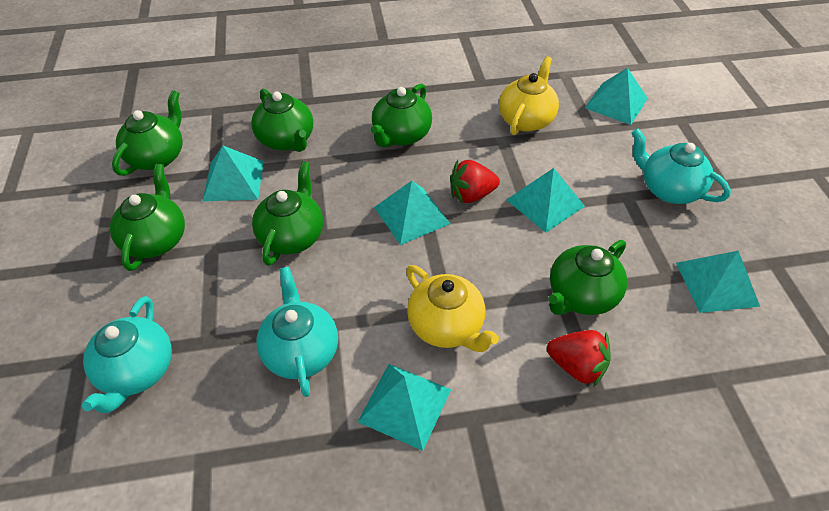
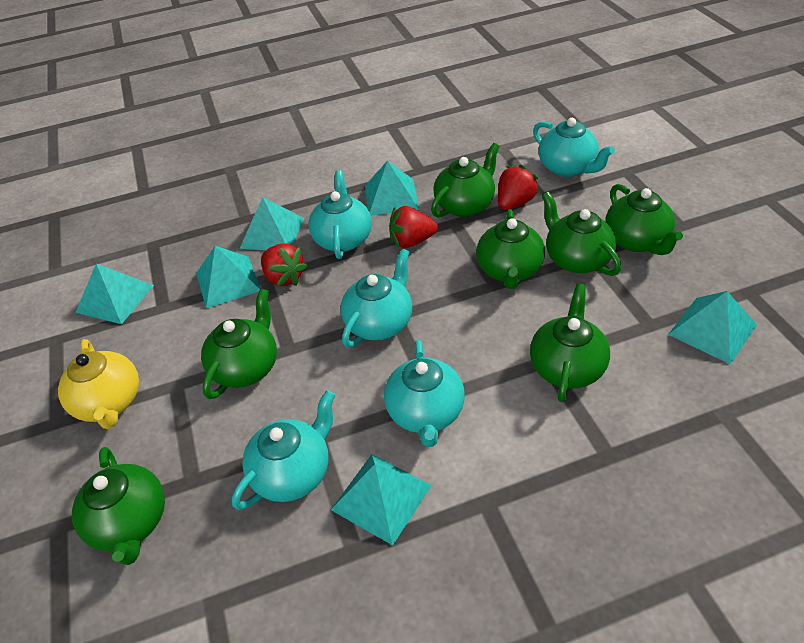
green teapot: 6 -> 7
red strawberry: 2 -> 3
turquoise teapot: 3 -> 5
yellow teapot: 2 -> 1

